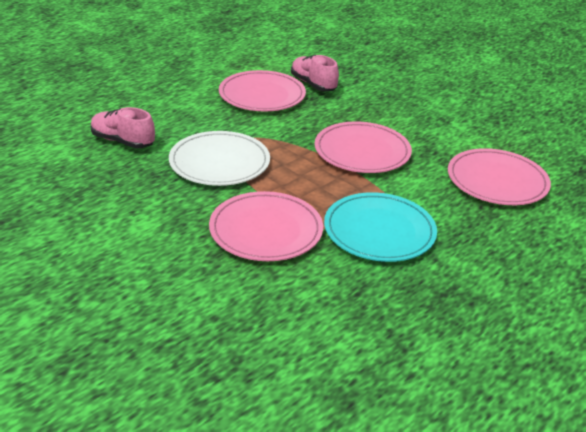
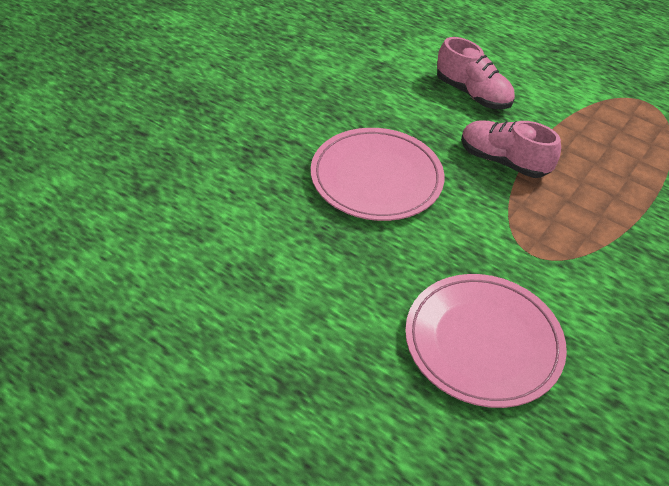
pink plate: 4 -> 2
turquoise plate: 1 -> 0
white plate: 1 -> 0

